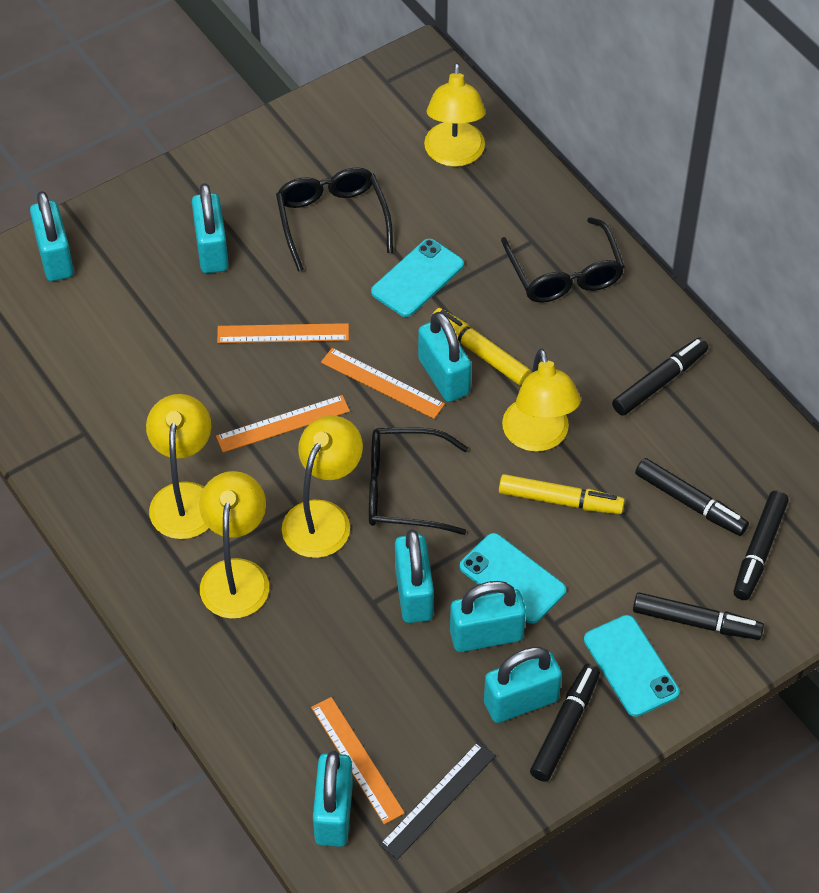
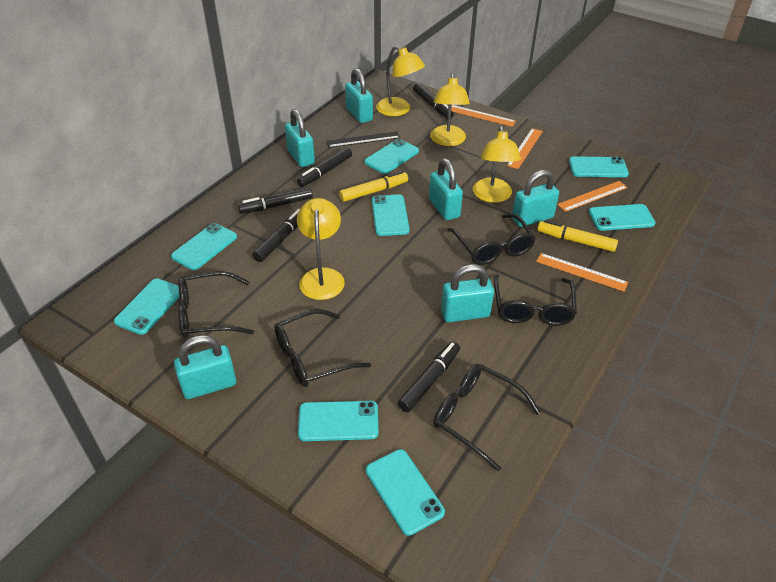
black glasses: 3 -> 5
turquoise padlock: 7 -> 6
turquoise phone: 3 -> 8
yellow lamp: 5 -> 4

